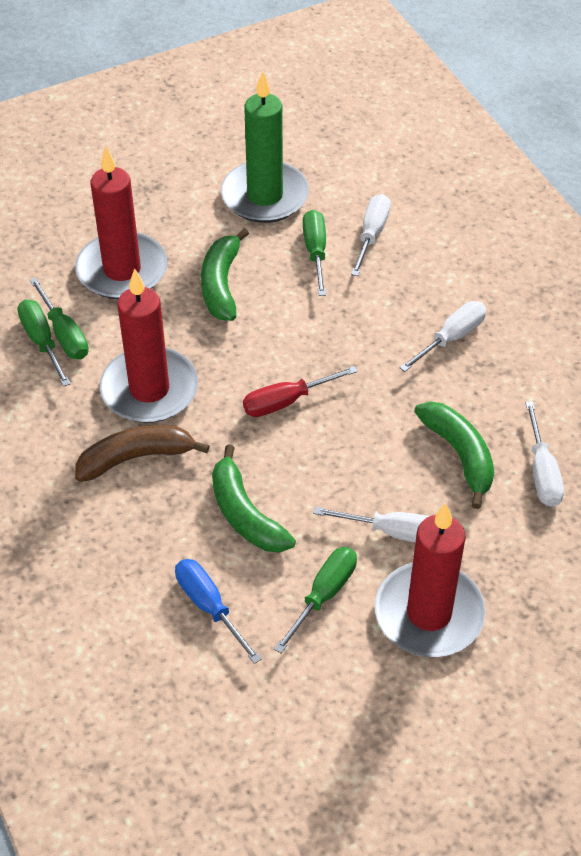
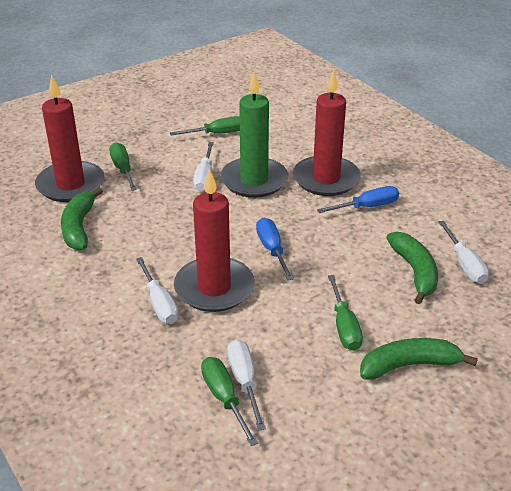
blue screwdriver: 1 -> 2
brown banana: 1 -> 0
red screwdriver: 1 -> 0

